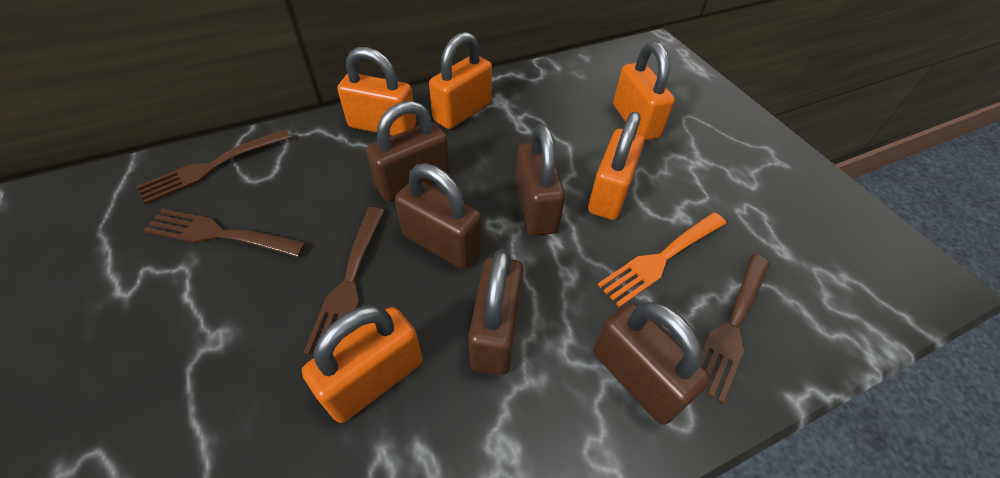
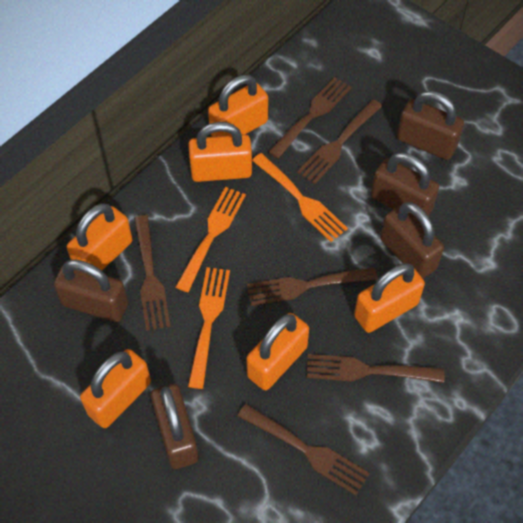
brown fork: 4 -> 6
orange fork: 1 -> 3
orange padlock: 5 -> 6

